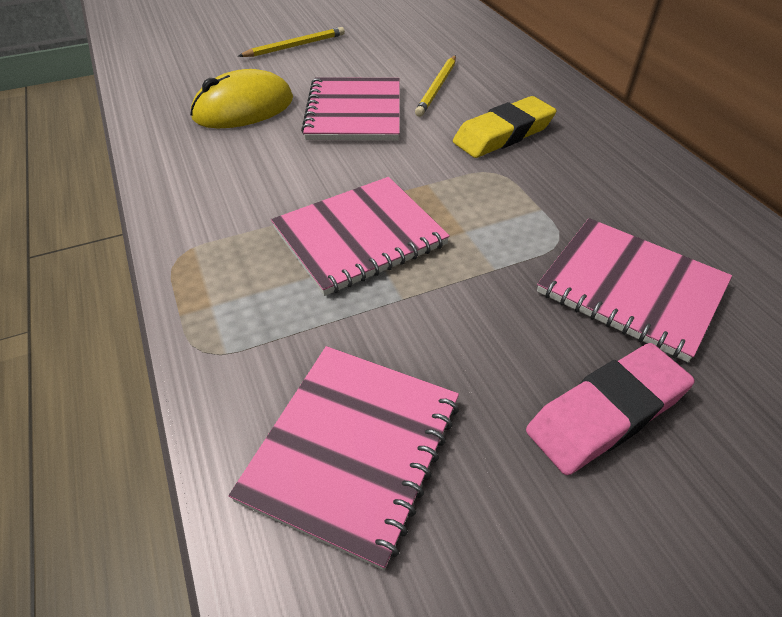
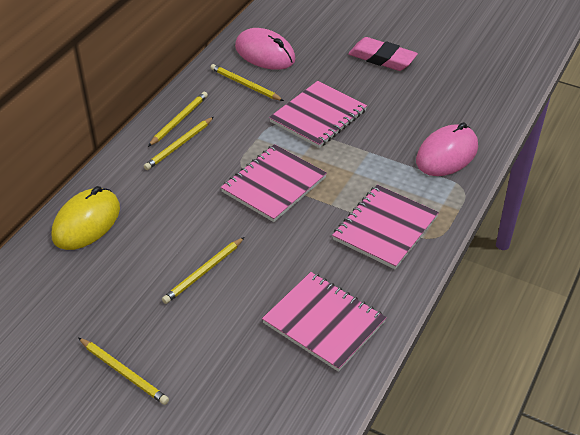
pink mouse: 0 -> 2
yellow eraser: 1 -> 0
yellow pencil: 2 -> 5

